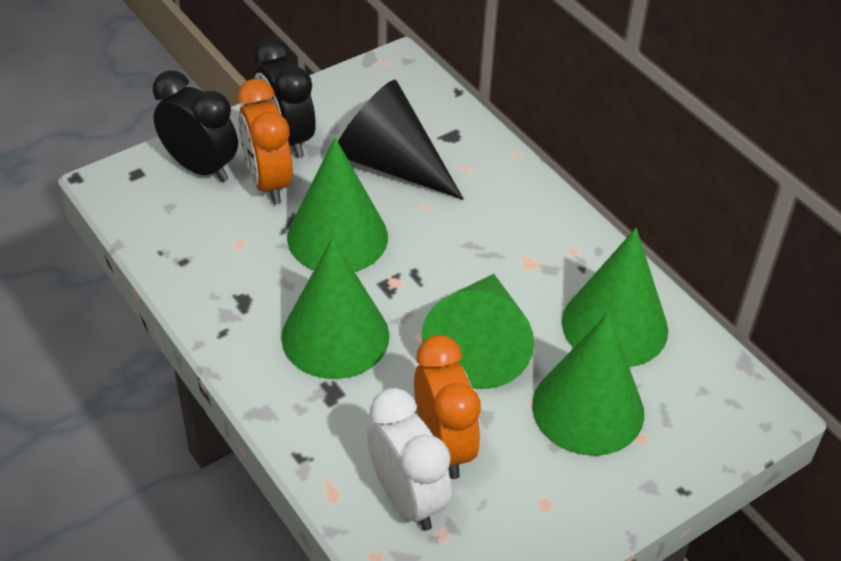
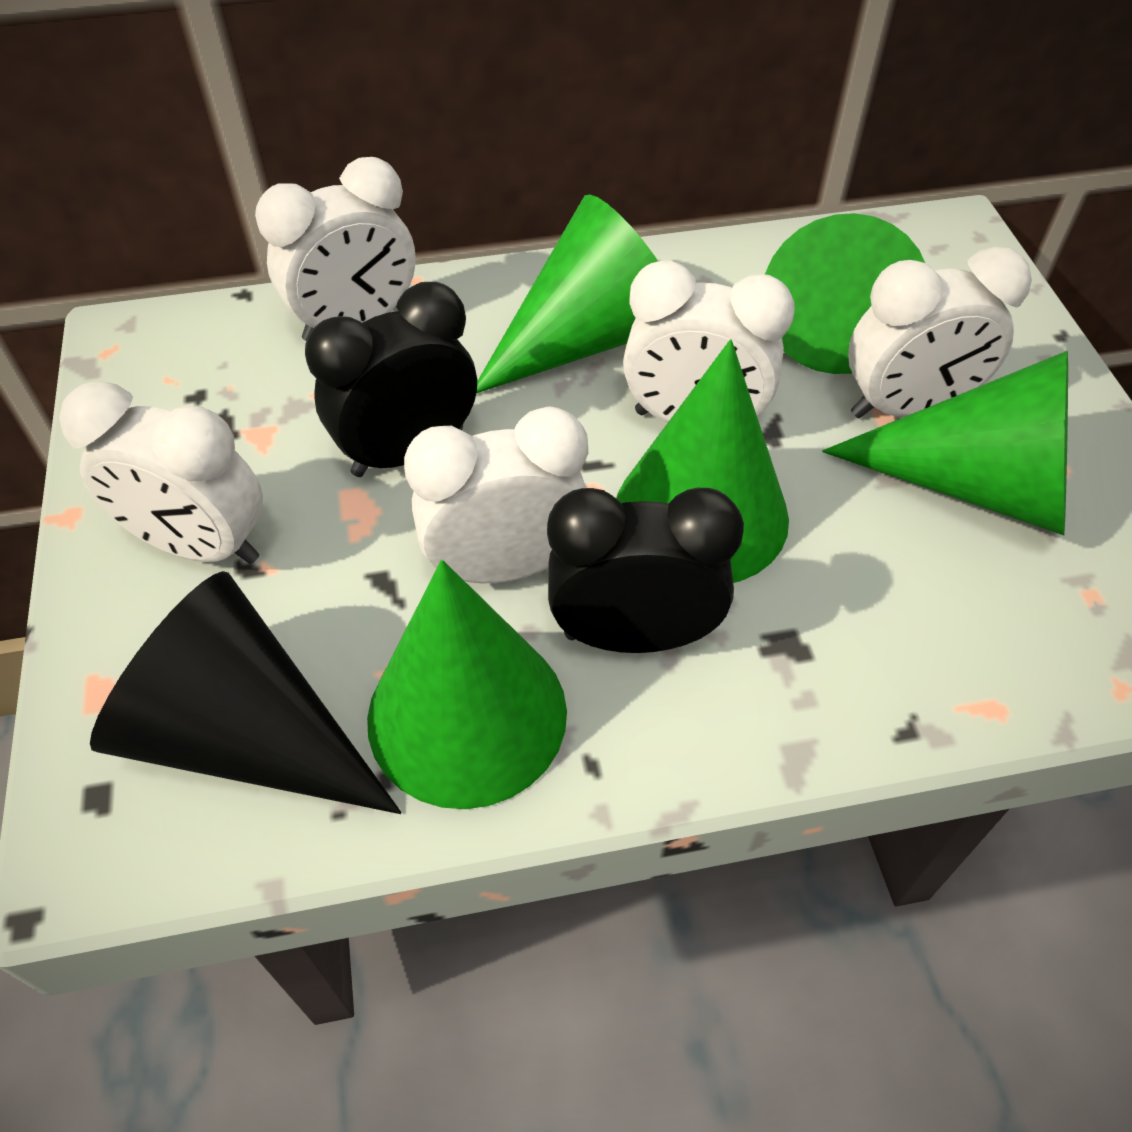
orange clock: 2 -> 0
white clock: 1 -> 5

